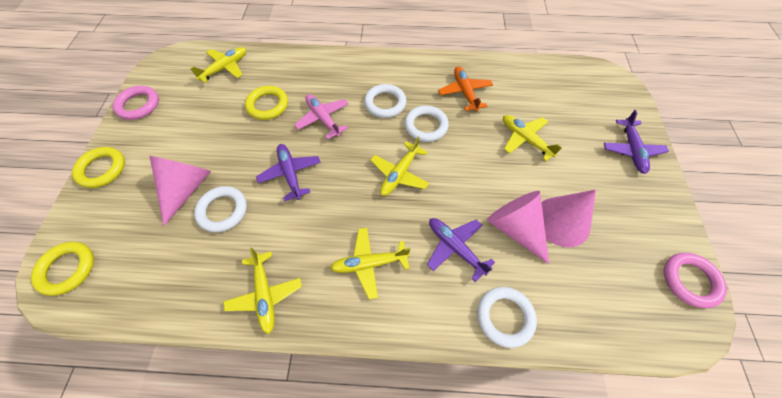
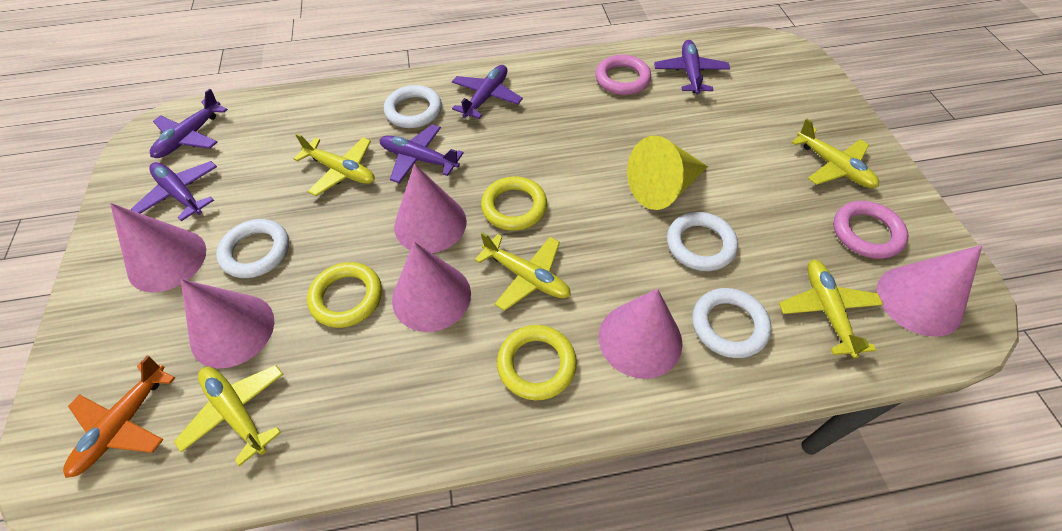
pink cone: 3 -> 6
pink plane: 1 -> 0
purple plane: 3 -> 5
yellow cone: 0 -> 1

